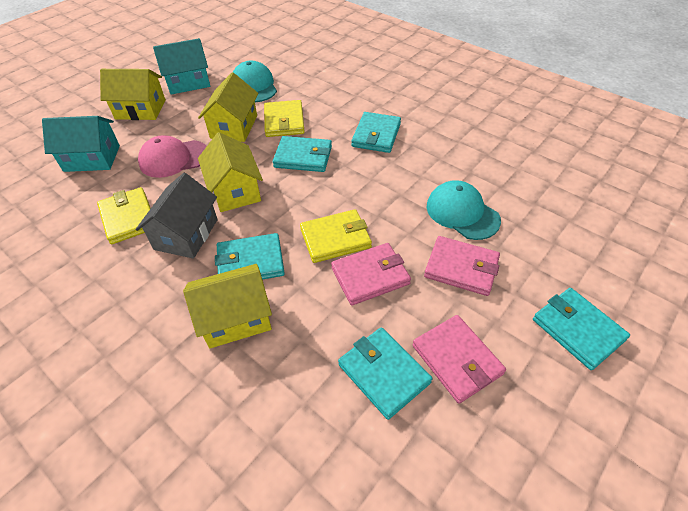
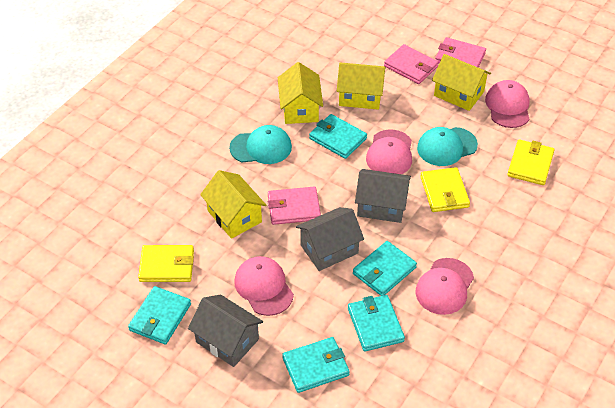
grey house: 1 -> 3
pink cap: 1 -> 4
turquoise house: 2 -> 0

